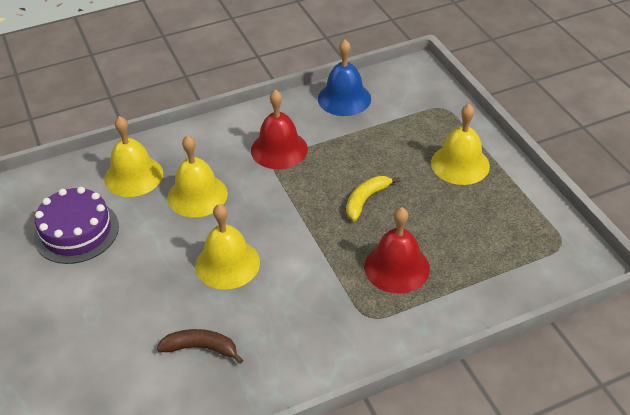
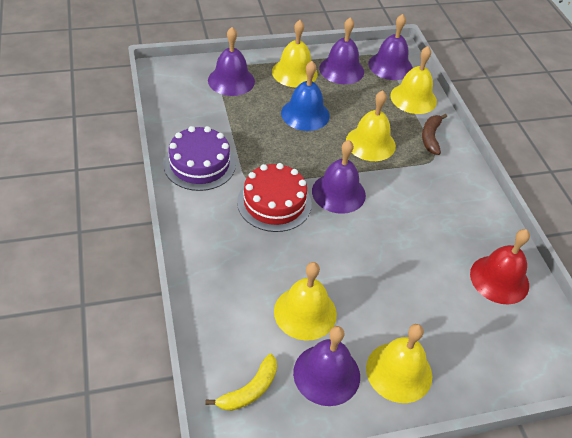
purple bell: 0 -> 5
red bell: 2 -> 1
red cake: 0 -> 1
yellow bell: 4 -> 5

